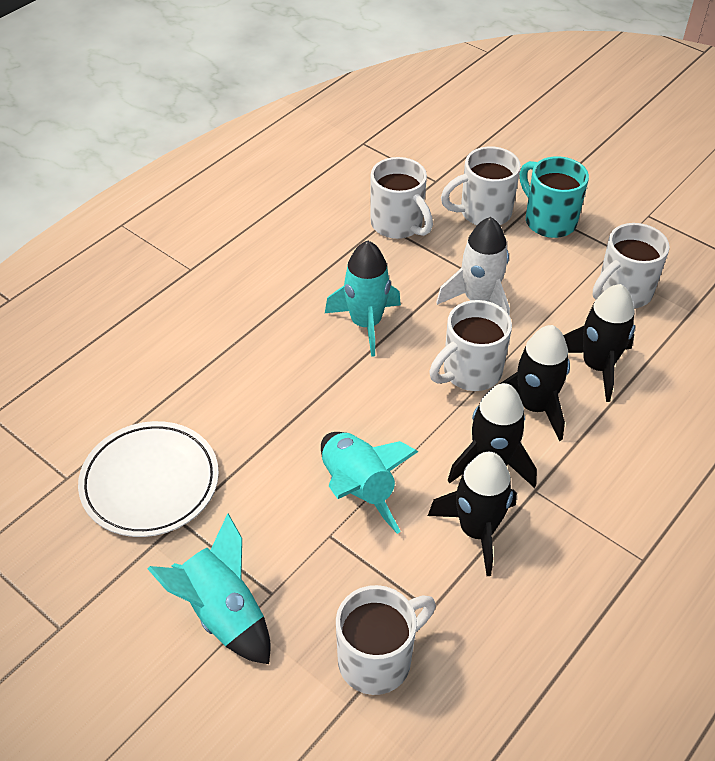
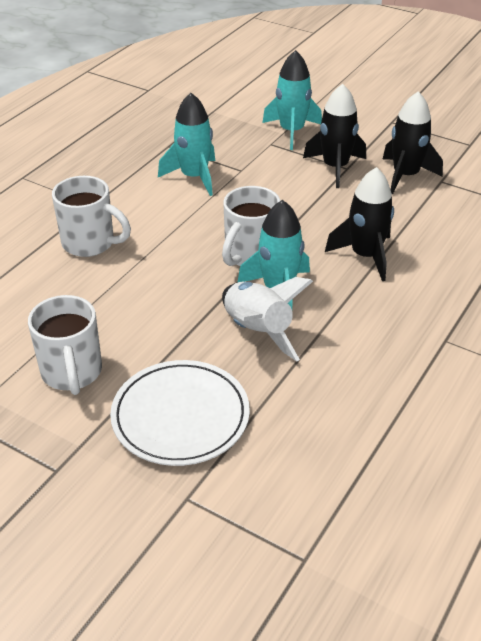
black rocket: 4 -> 3
turquoise mug: 1 -> 0
white mug: 5 -> 3

